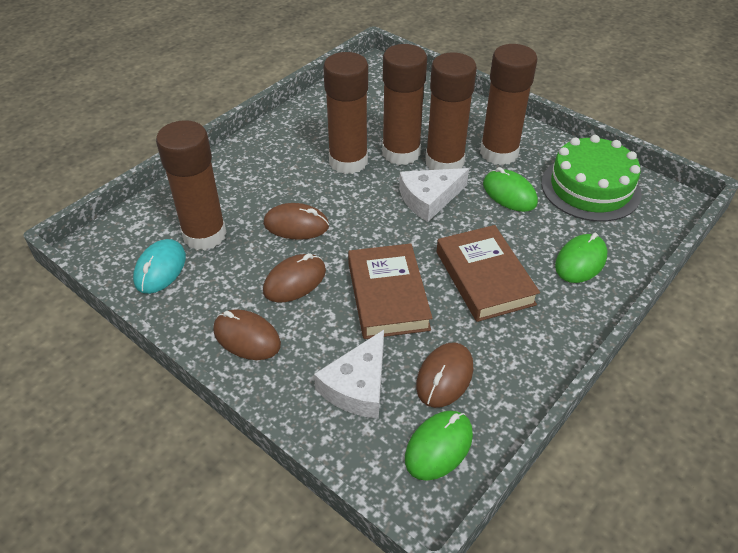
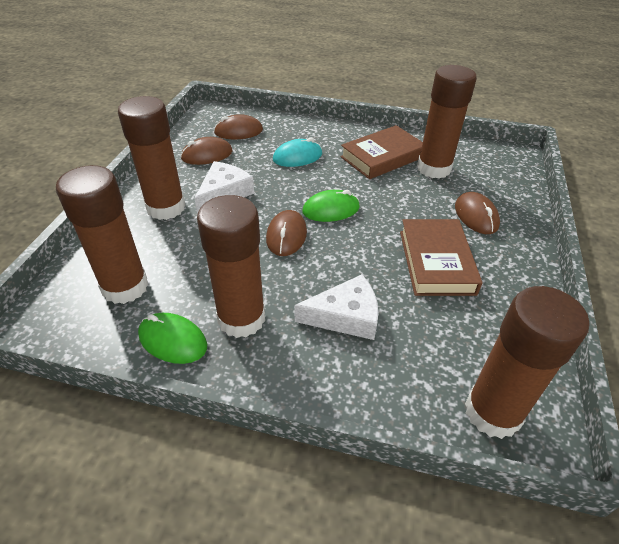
green cake: 1 -> 0
green mouse: 3 -> 2

